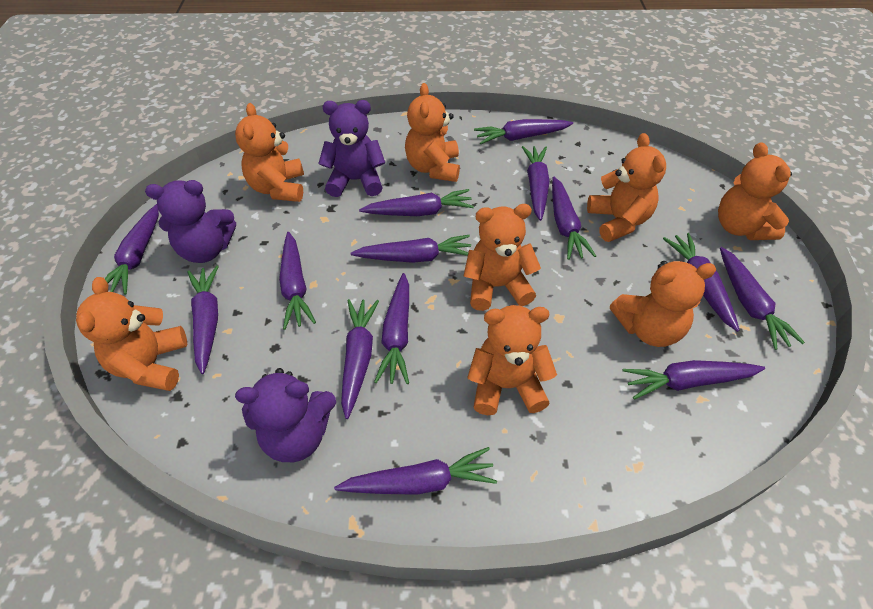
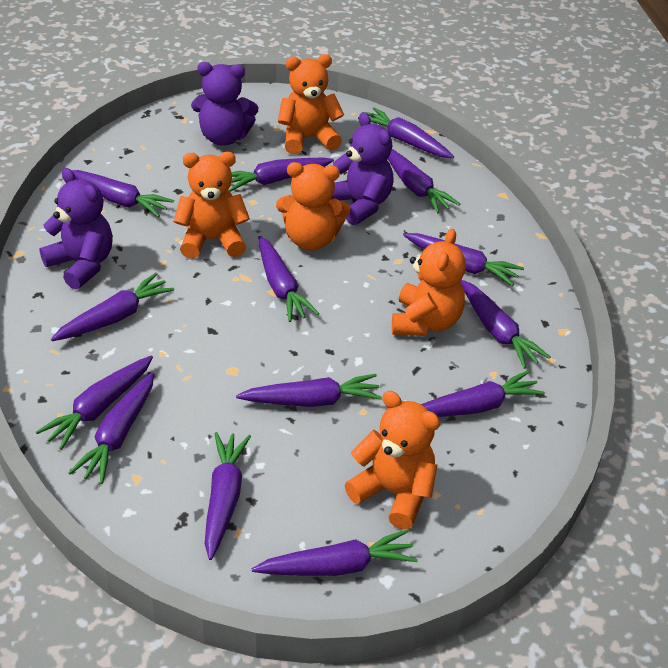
orange teddy bear: 8 -> 5

